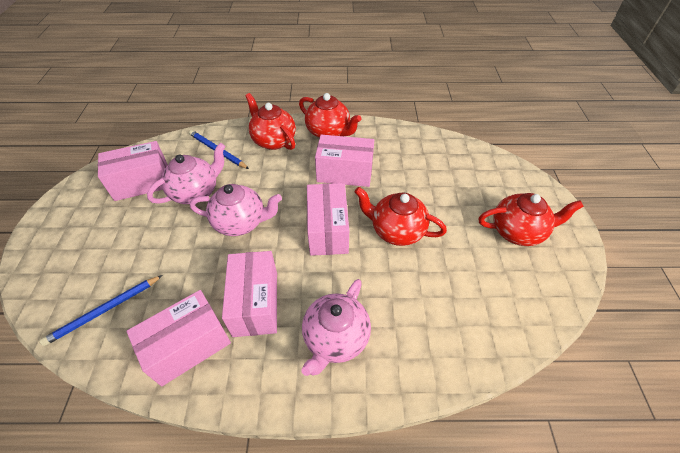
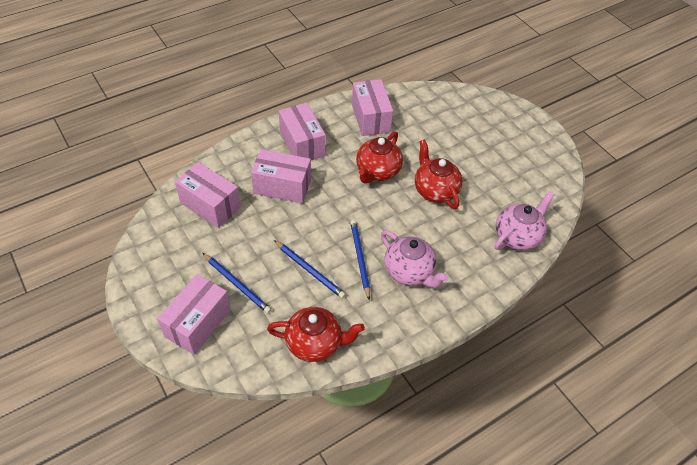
blue pencil: 2 -> 3
pink teapot: 3 -> 2
red teapot: 4 -> 3

